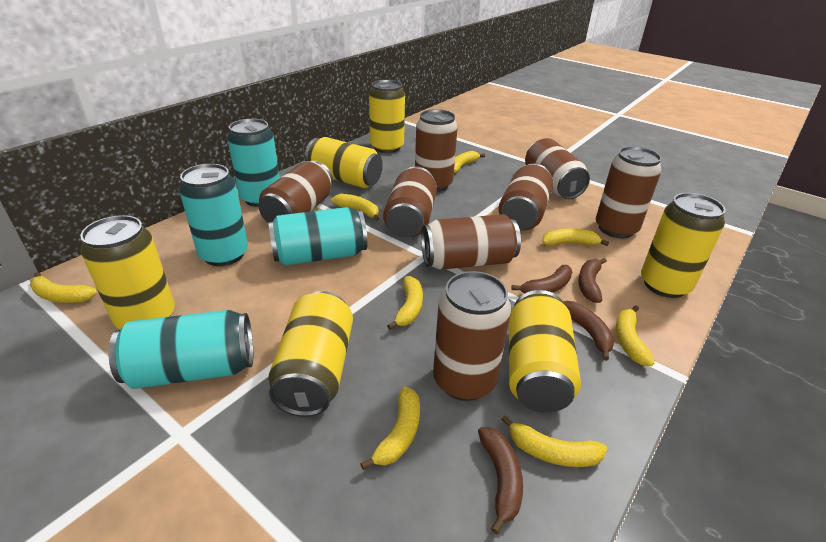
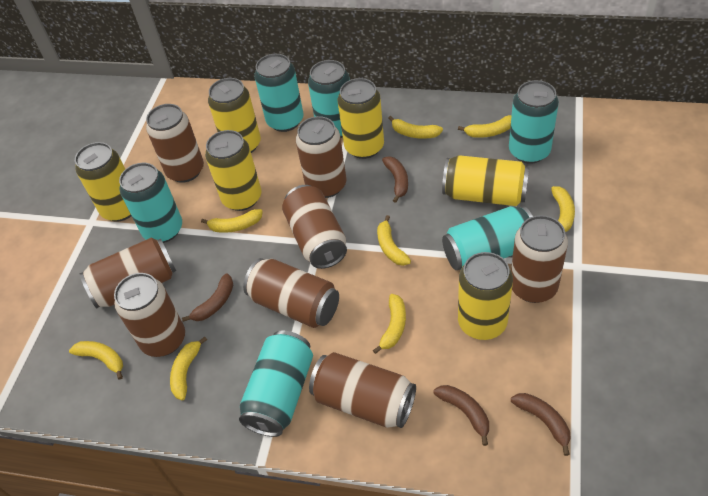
turquoise can: 4 -> 6

